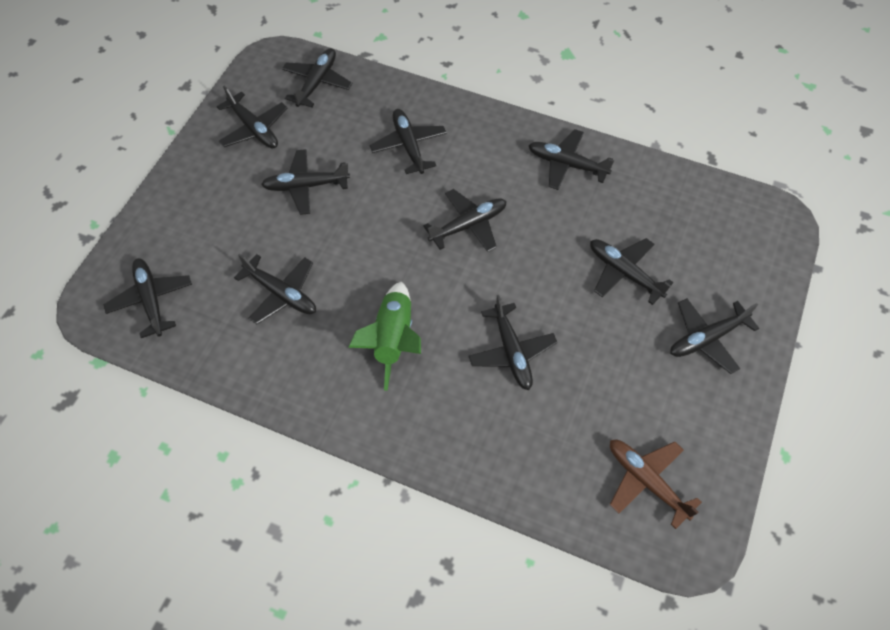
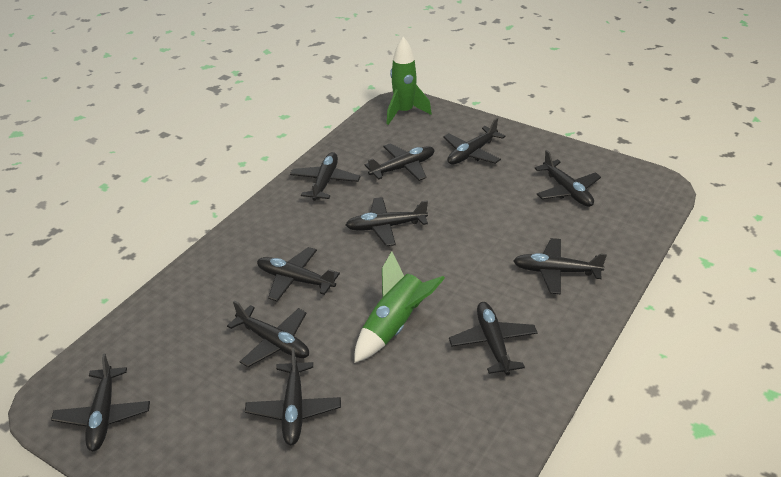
brown plane: 1 -> 0
green rocket: 1 -> 2

